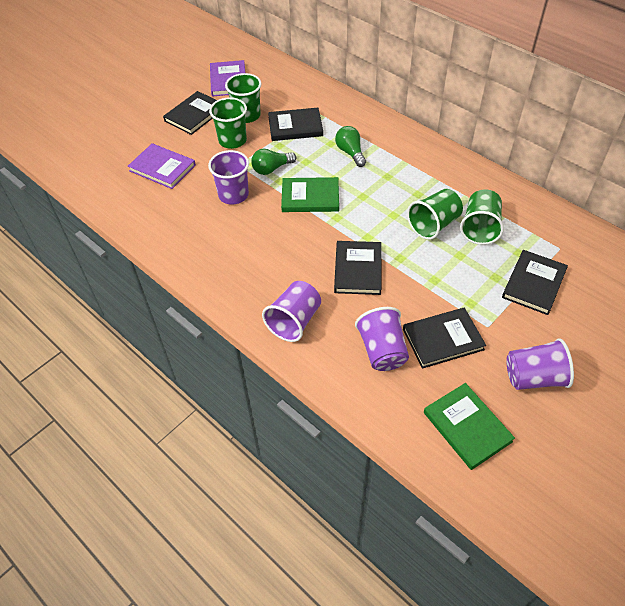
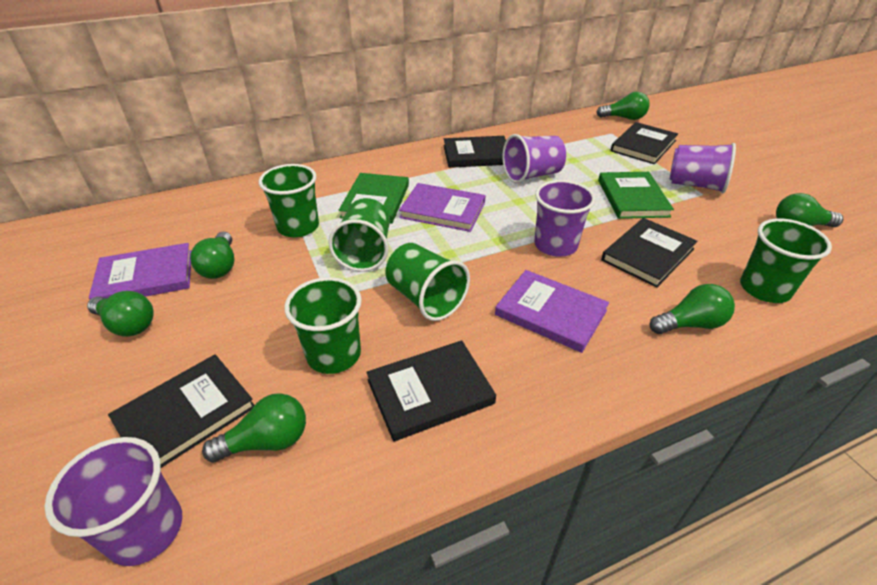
green cup: 4 -> 5
green light bulb: 2 -> 6
purple book: 2 -> 3

